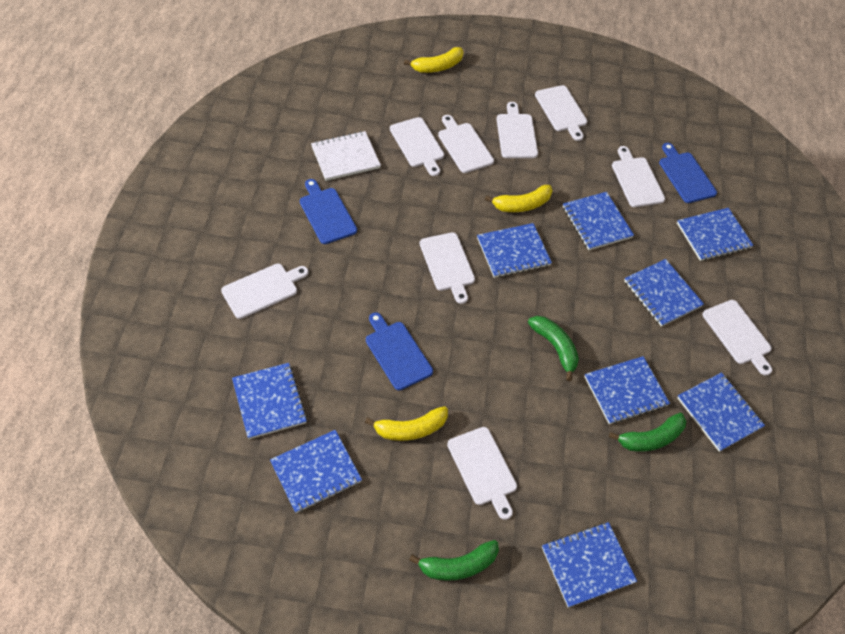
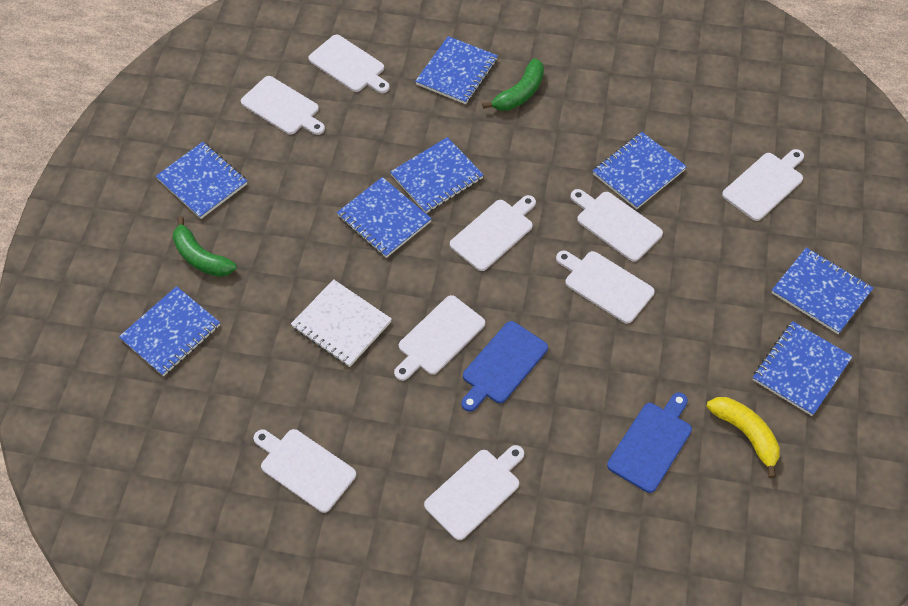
blue cutting board: 3 -> 2
blue notebook: 9 -> 8
green banana: 3 -> 2
yellow banana: 3 -> 1

